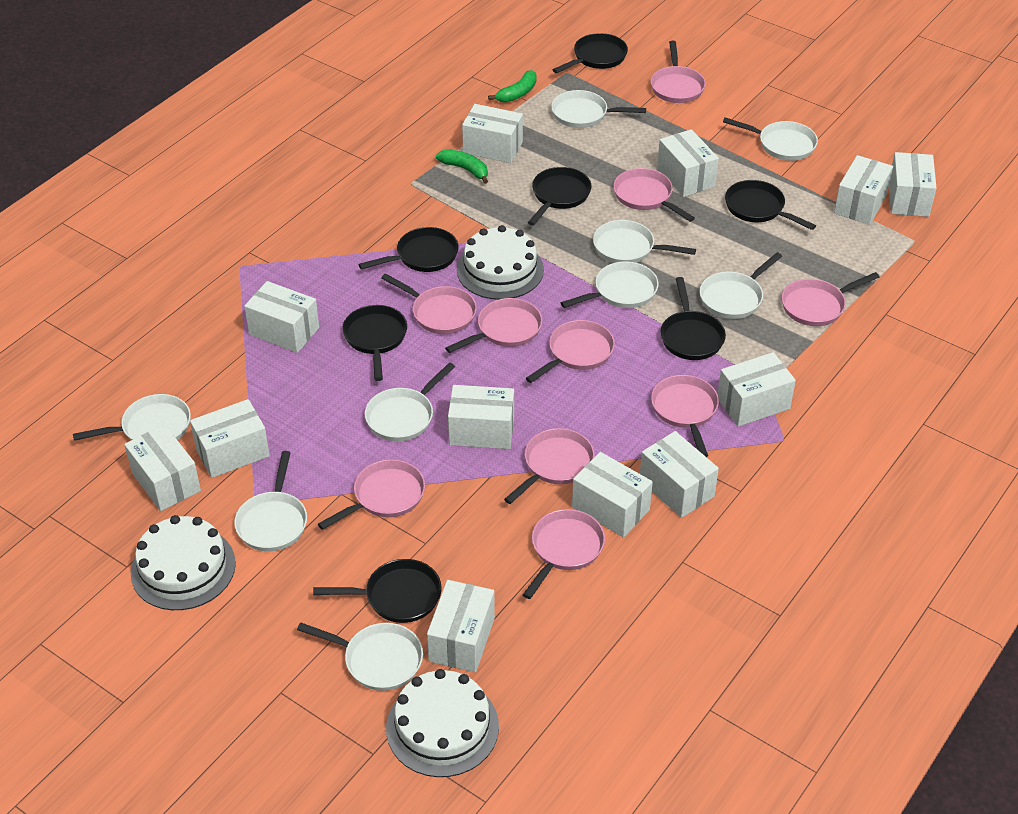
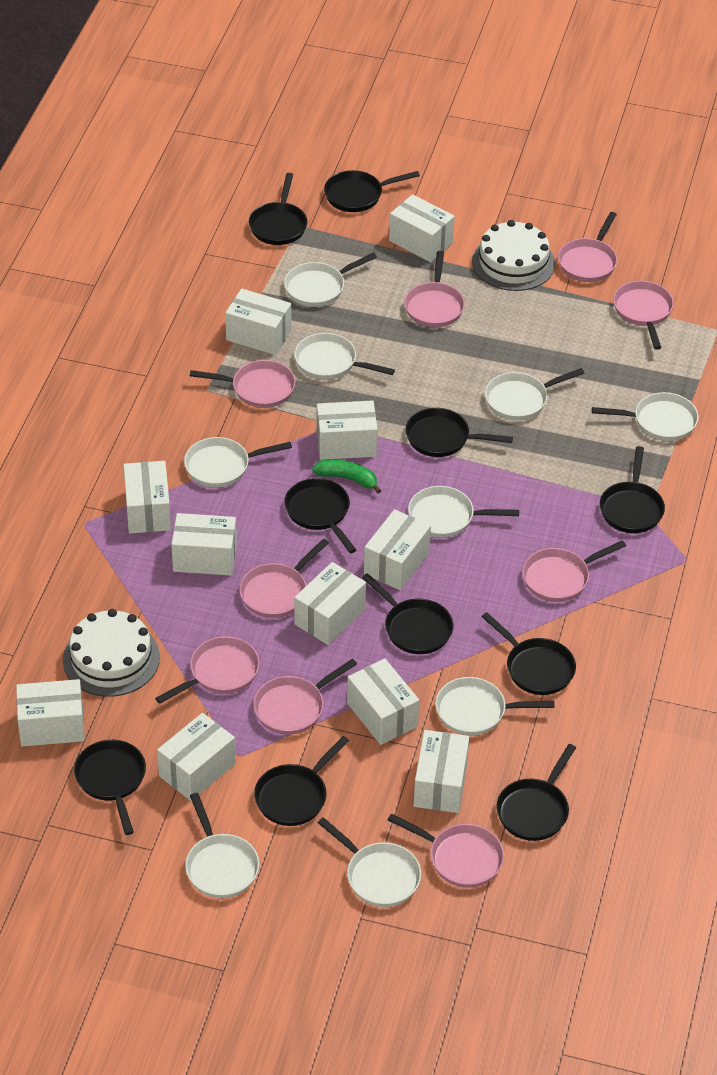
black pan: 7 -> 10
green banana: 2 -> 1
pink pan: 10 -> 9
white box: 12 -> 11
white cake: 3 -> 2

